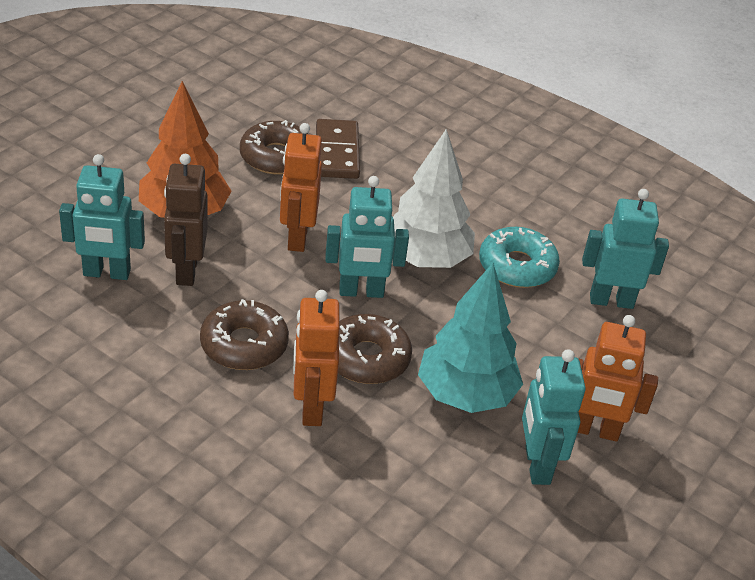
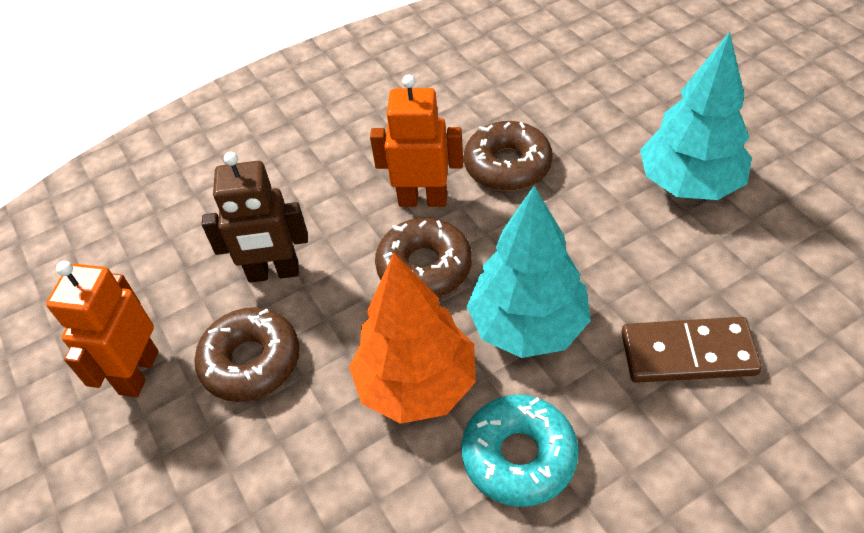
orange robot: 3 -> 2
turquoise robot: 4 -> 0
turquoise tree: 1 -> 2
white tree: 1 -> 0

